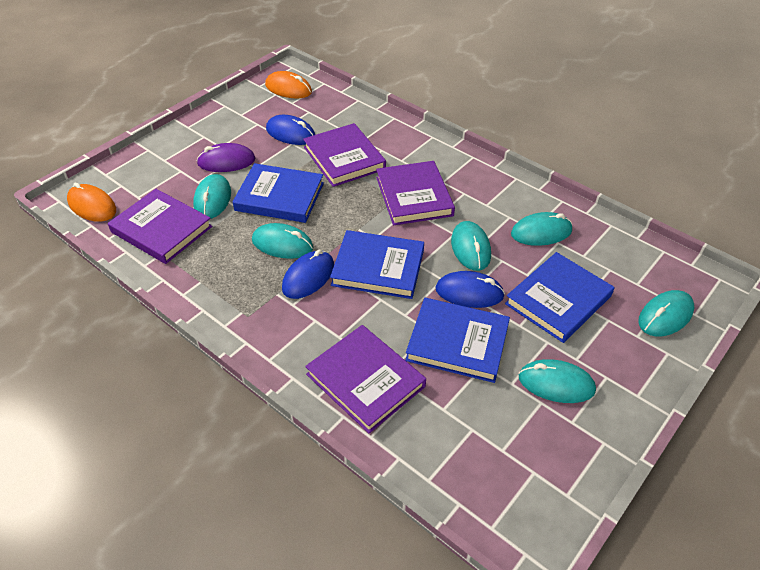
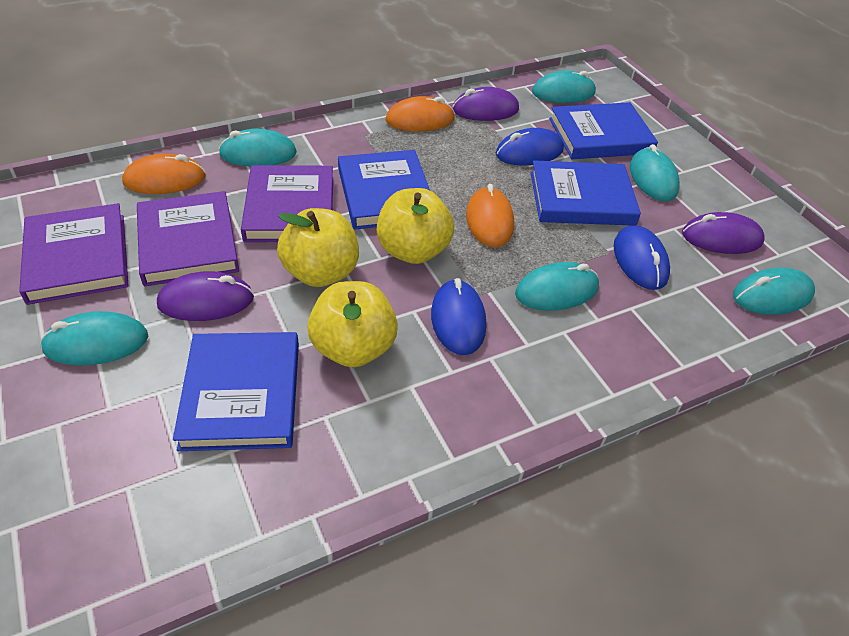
orange mouse: 2 -> 3
purple book: 4 -> 3
purple mouse: 1 -> 3
yellow apple: 0 -> 3

